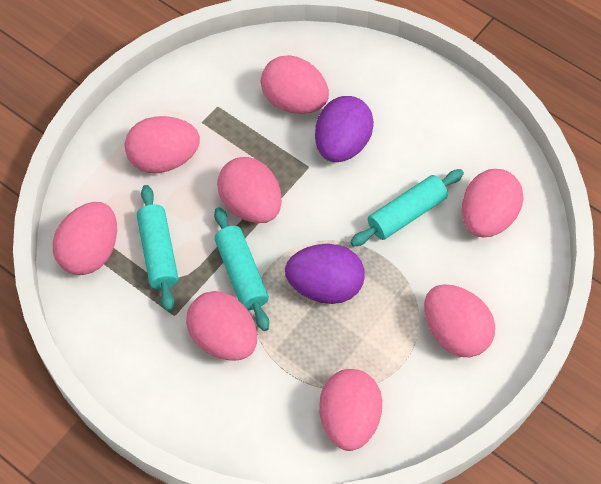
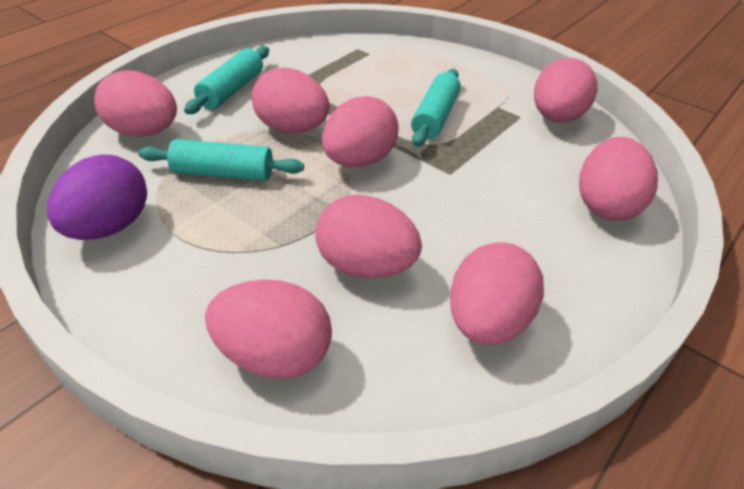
purple egg: 2 -> 1

